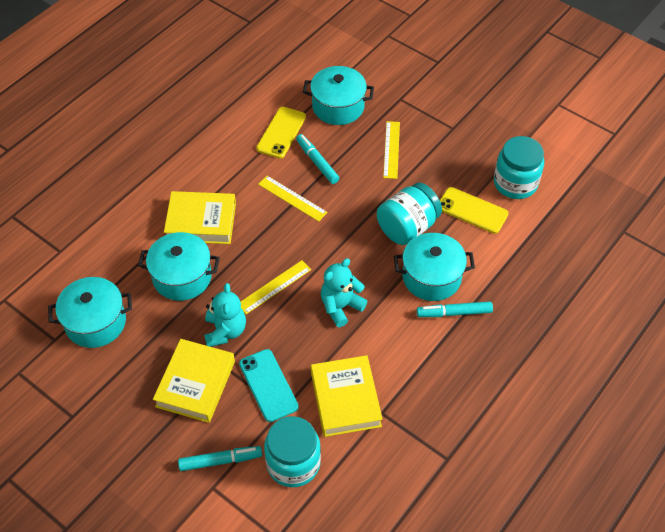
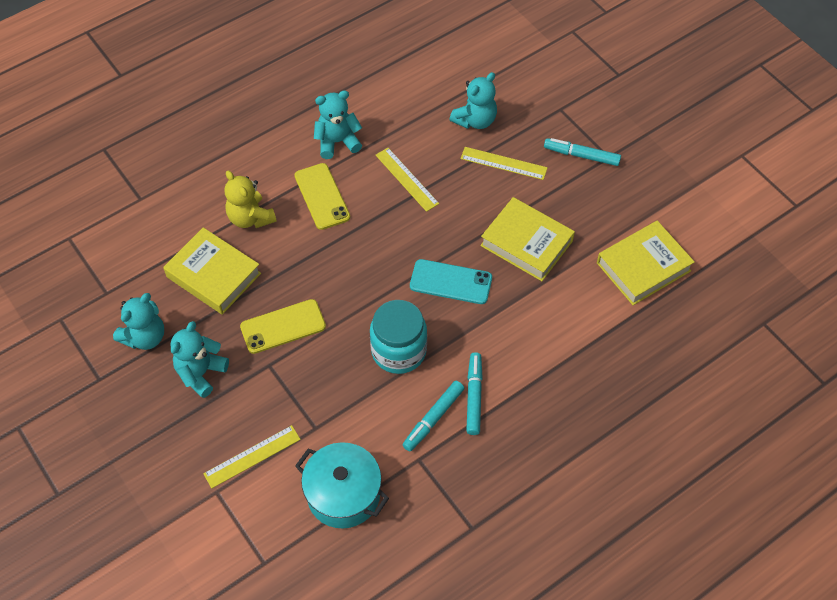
turquoise jar: 3 -> 1
turquoise pot: 4 -> 1
turquoise teddy bear: 2 -> 4
yellow teddy bear: 0 -> 1

